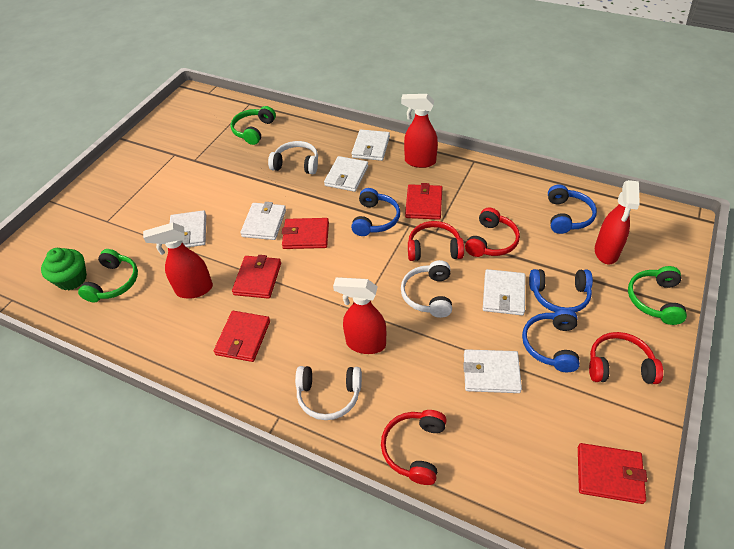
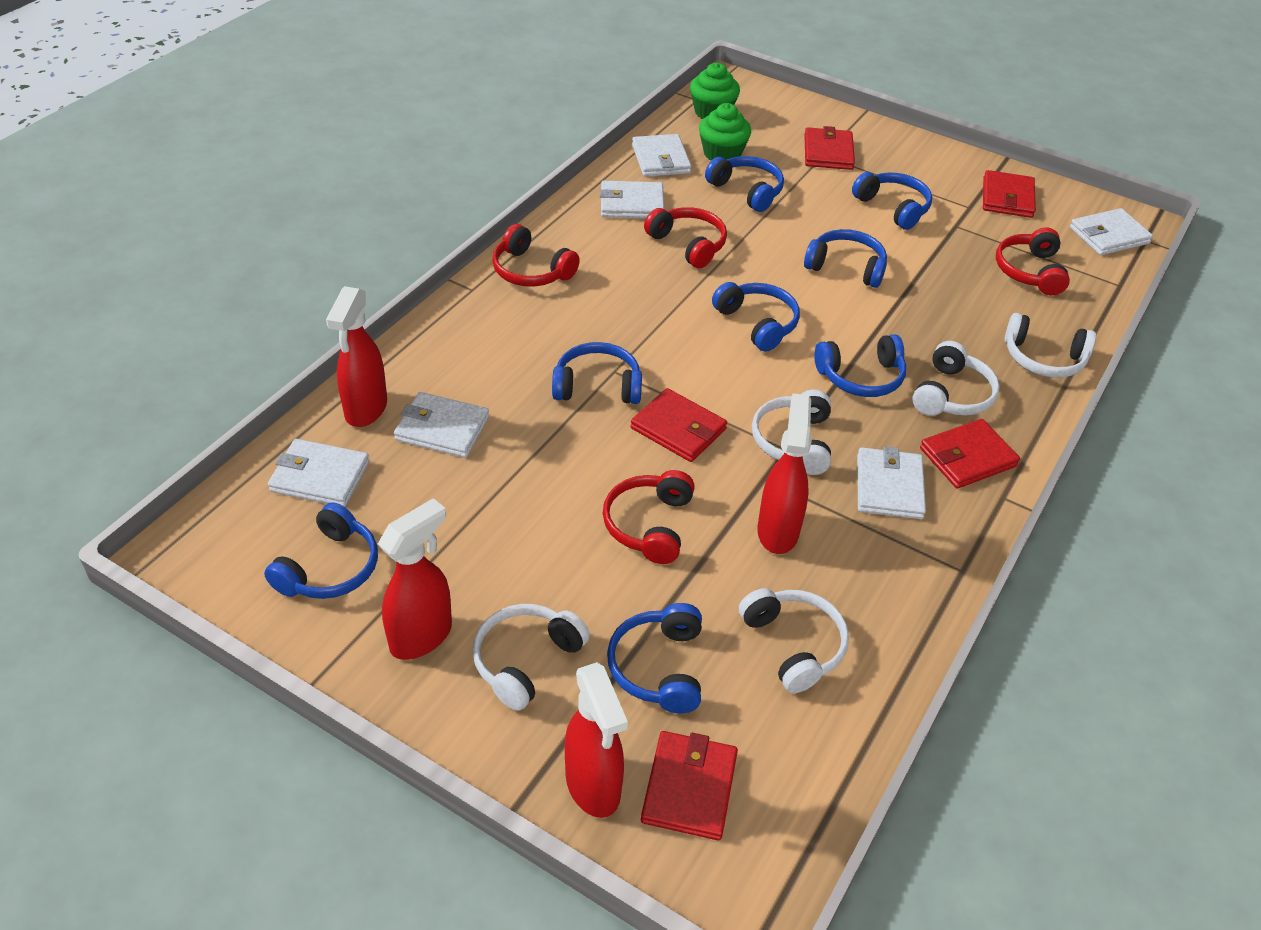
blue headphones: 4 -> 8
green cupcake: 1 -> 2
green headphones: 3 -> 0
white headphones: 3 -> 5

